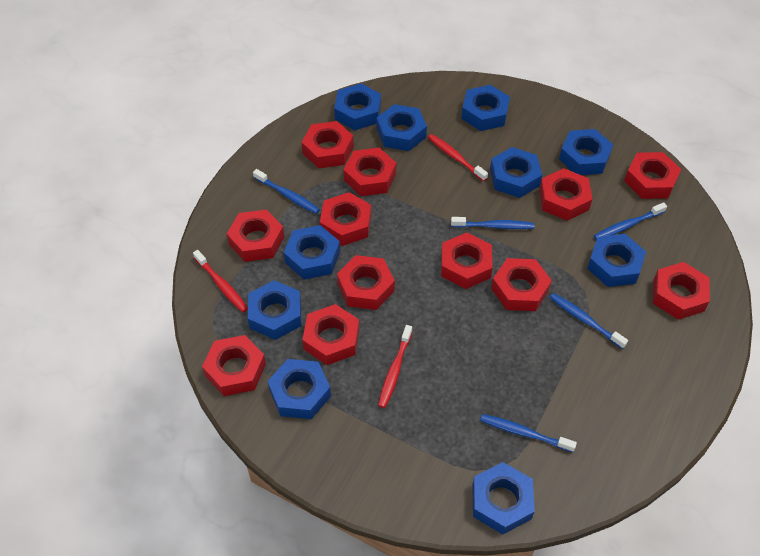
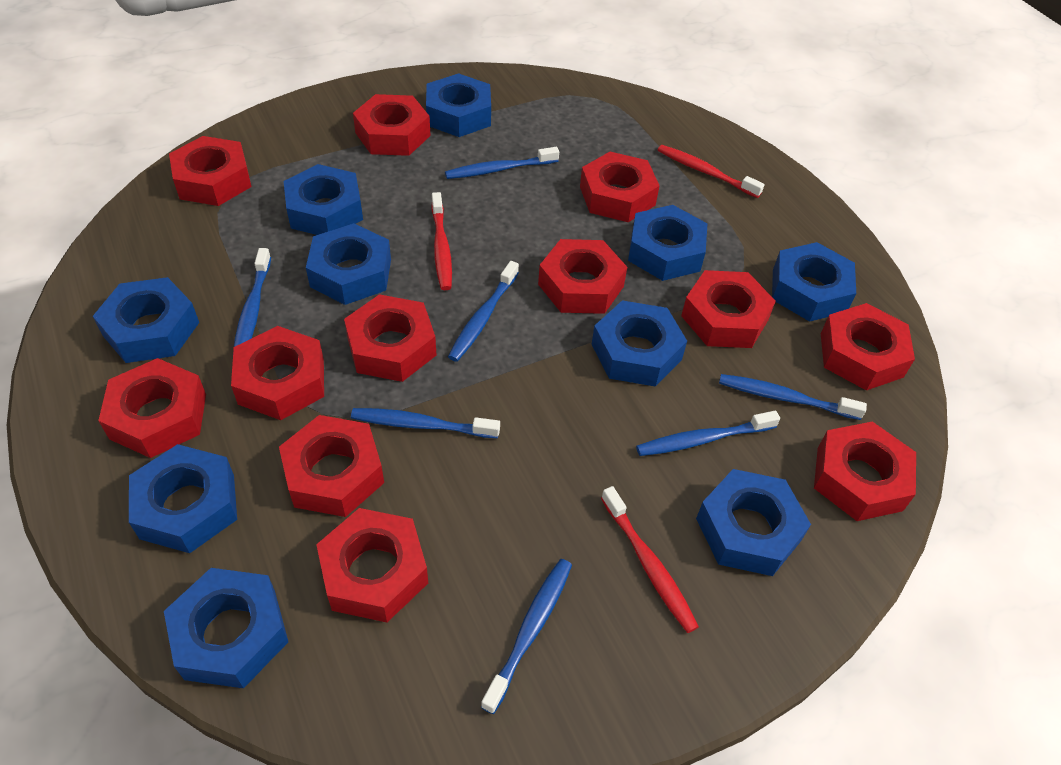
blue toothbrush: 5 -> 7

